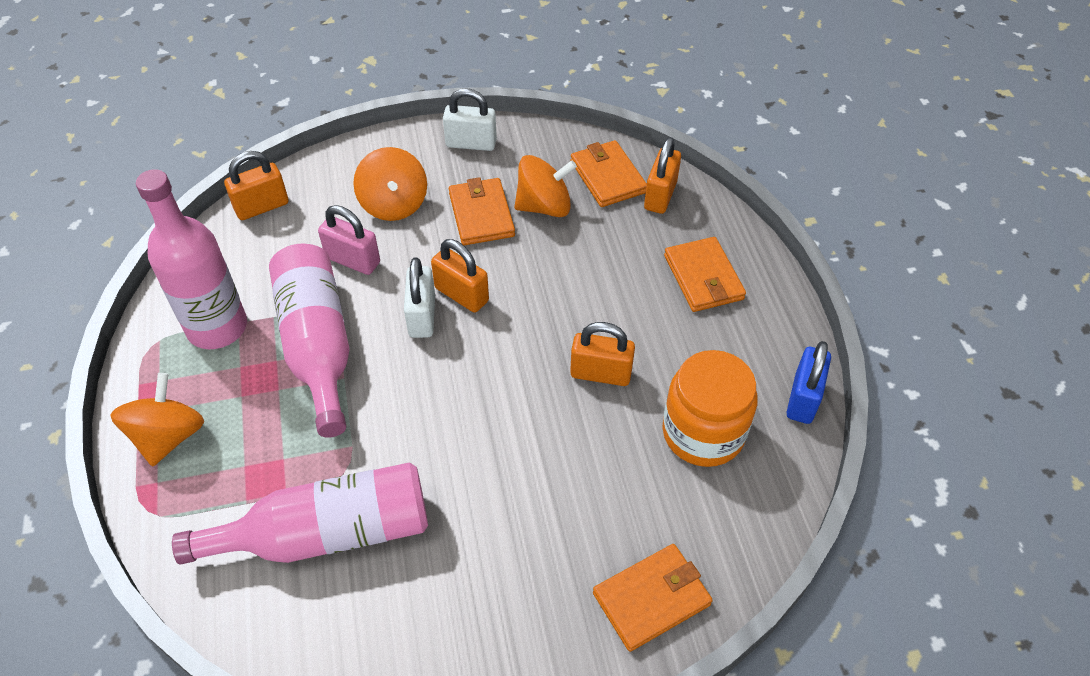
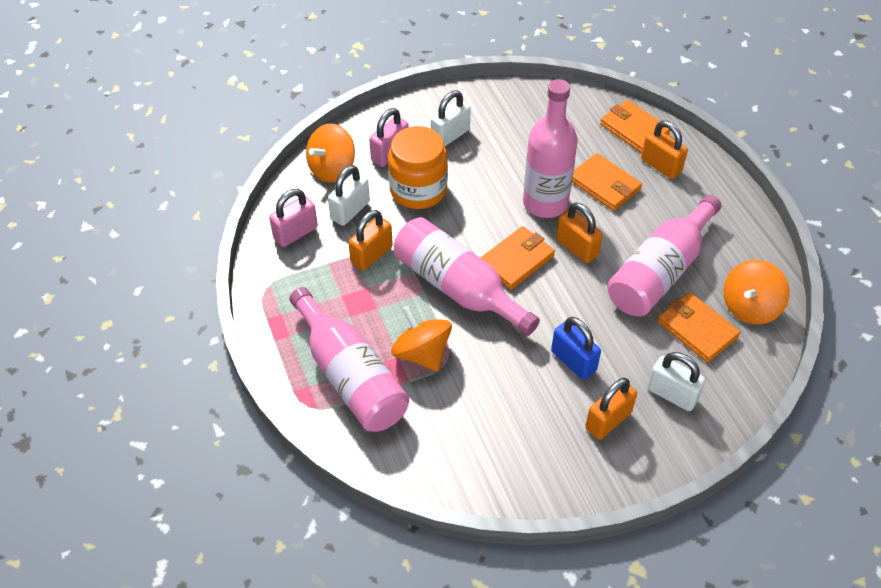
pink bottle: 3 -> 4
pink padlock: 1 -> 2
white padlock: 2 -> 3

